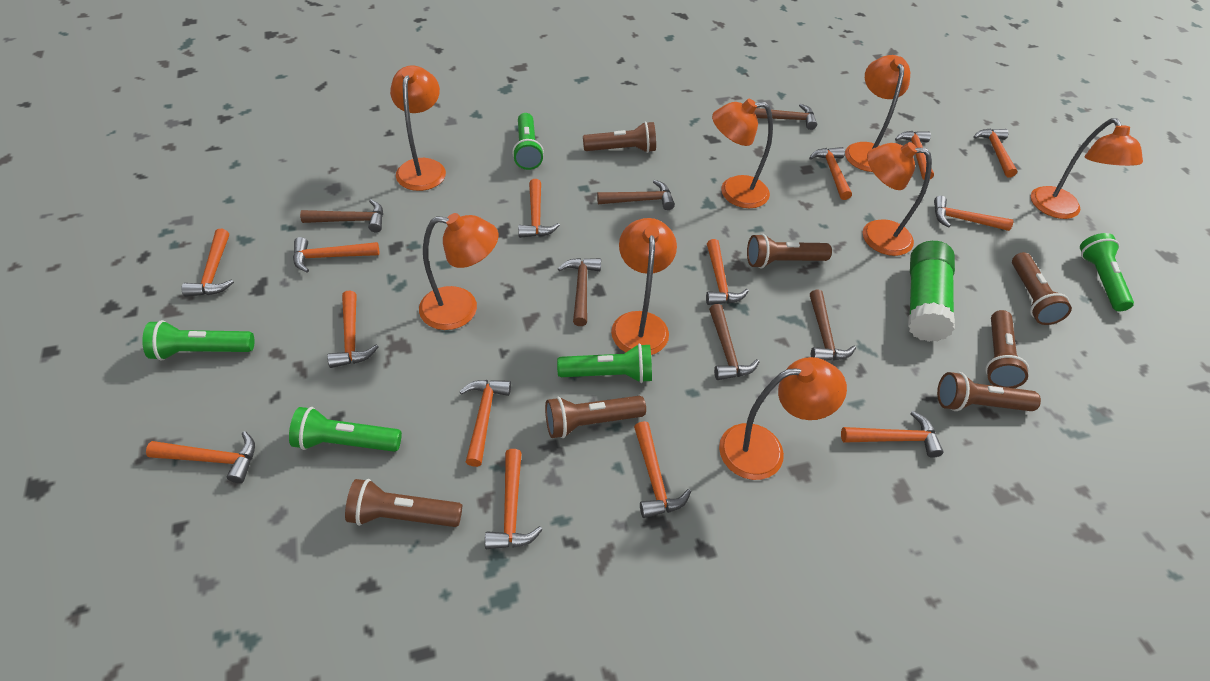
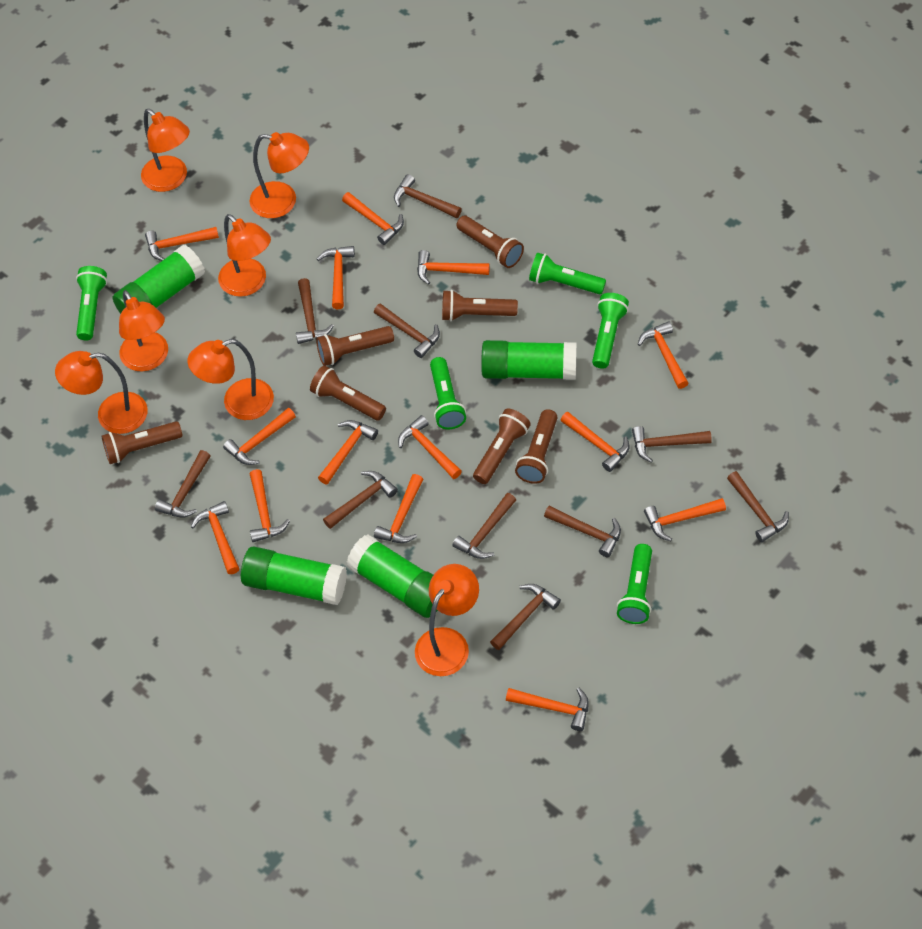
brown hammer: 6 -> 10
green glue stick: 1 -> 4
orange lamp: 8 -> 7

